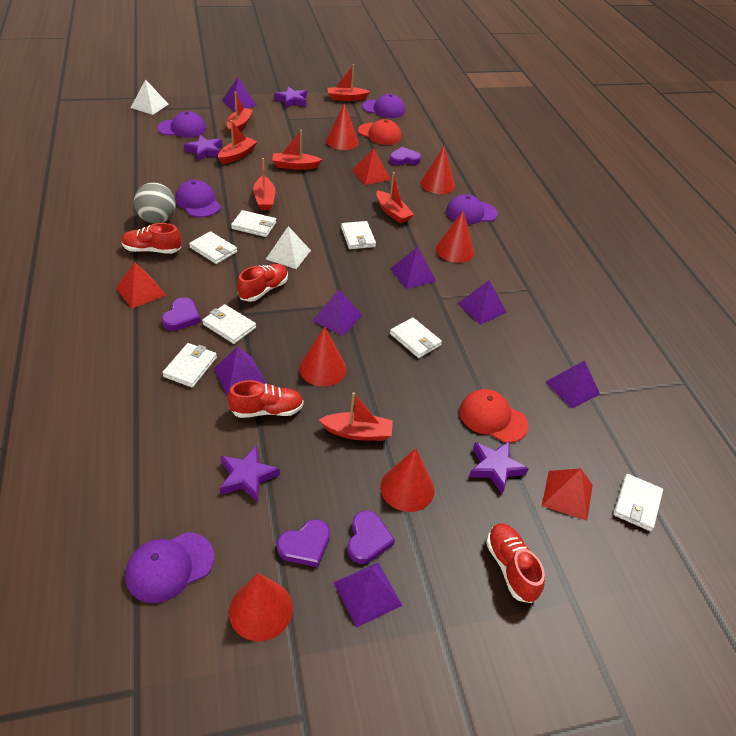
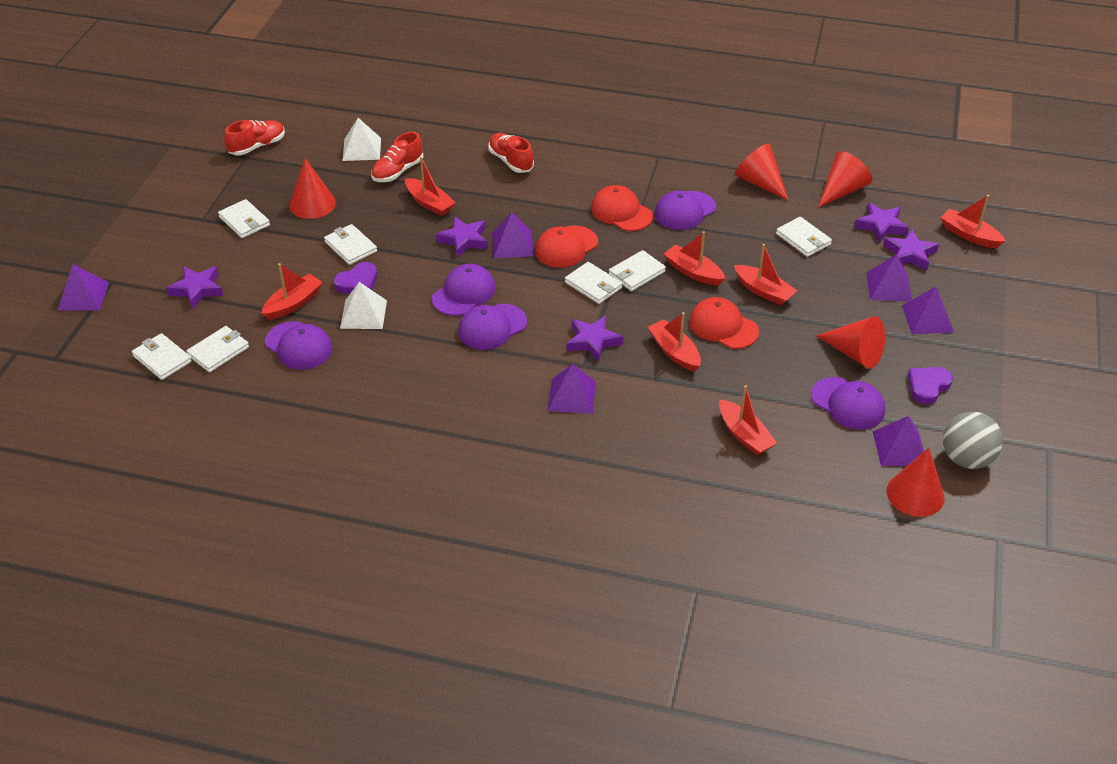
purple heart: 4 -> 2
purple pyramid: 7 -> 6
purple star: 4 -> 5
red cap: 2 -> 3
red cone: 6 -> 5
red pyramid: 3 -> 0
red shoe: 4 -> 3

